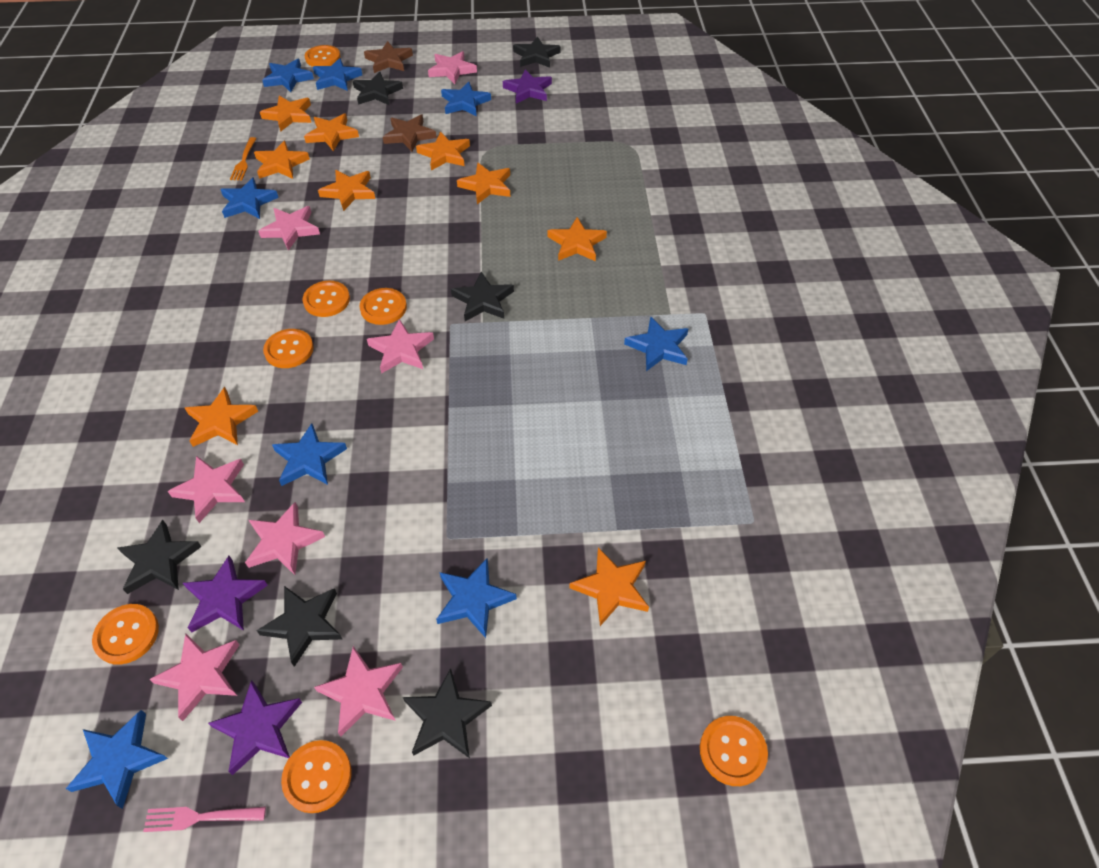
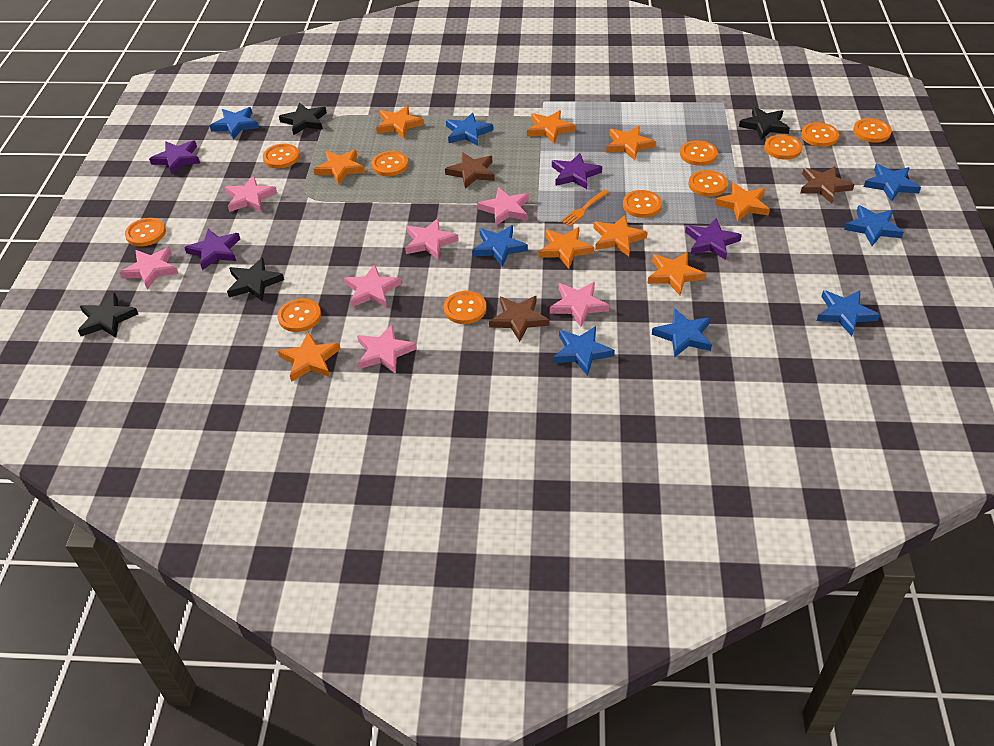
black star: 6 -> 4
brown star: 2 -> 3
orange button: 7 -> 11
pink fork: 1 -> 0
purple star: 3 -> 4

